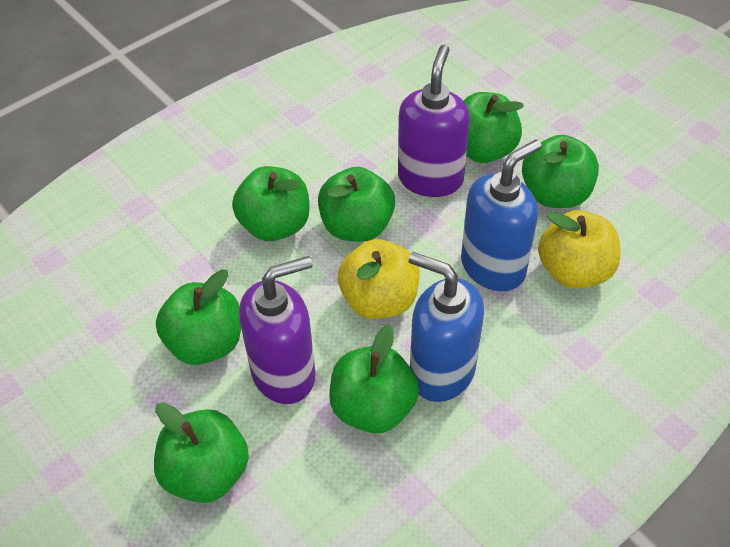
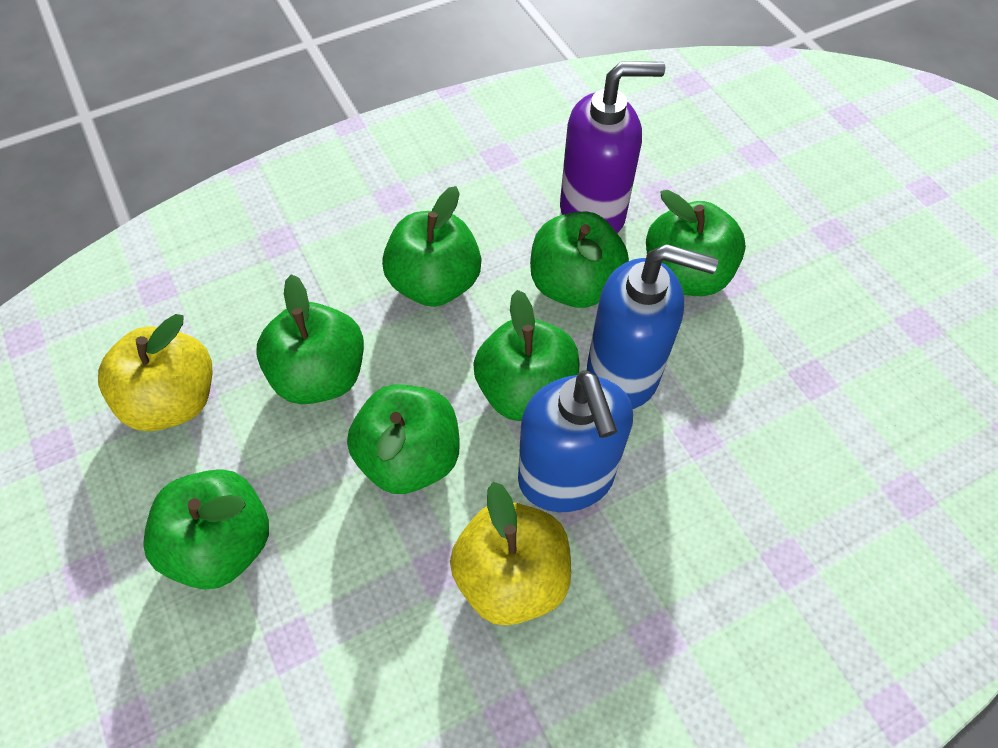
purple soap dispenser: 2 -> 1

